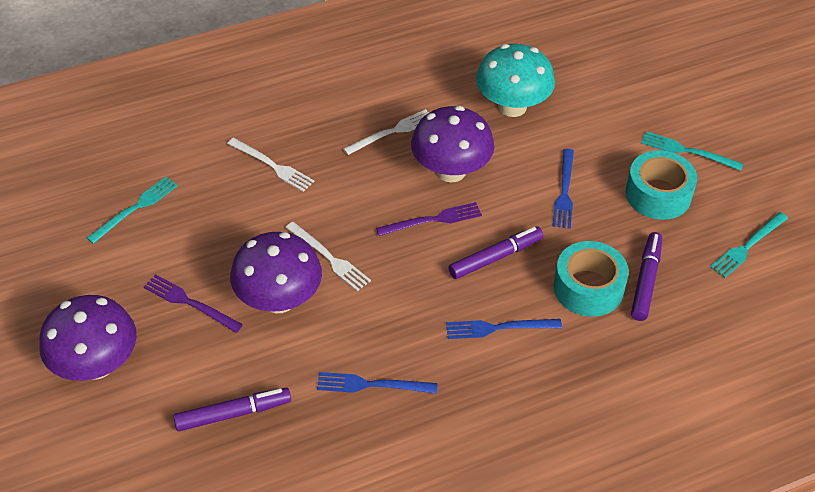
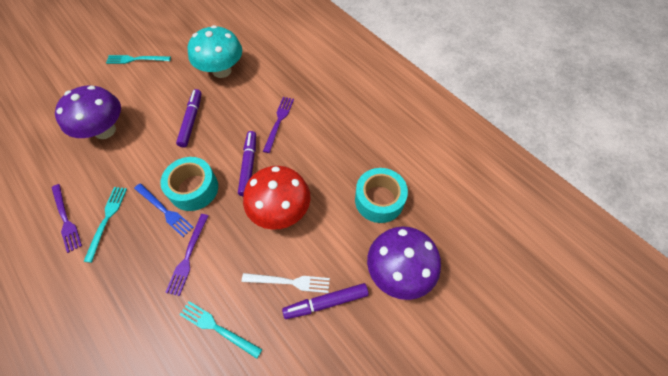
blue fork: 3 -> 1
purple fork: 2 -> 3
purple mushroom: 3 -> 2
red mushroom: 0 -> 1
white fork: 3 -> 1

